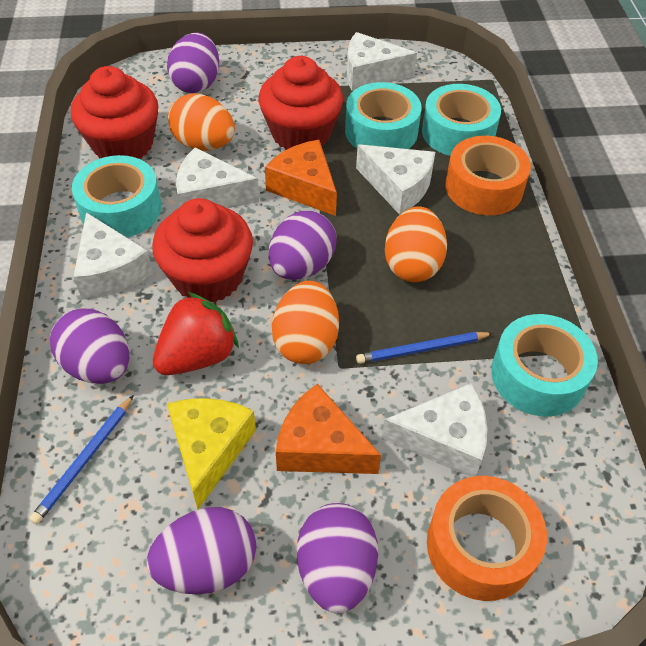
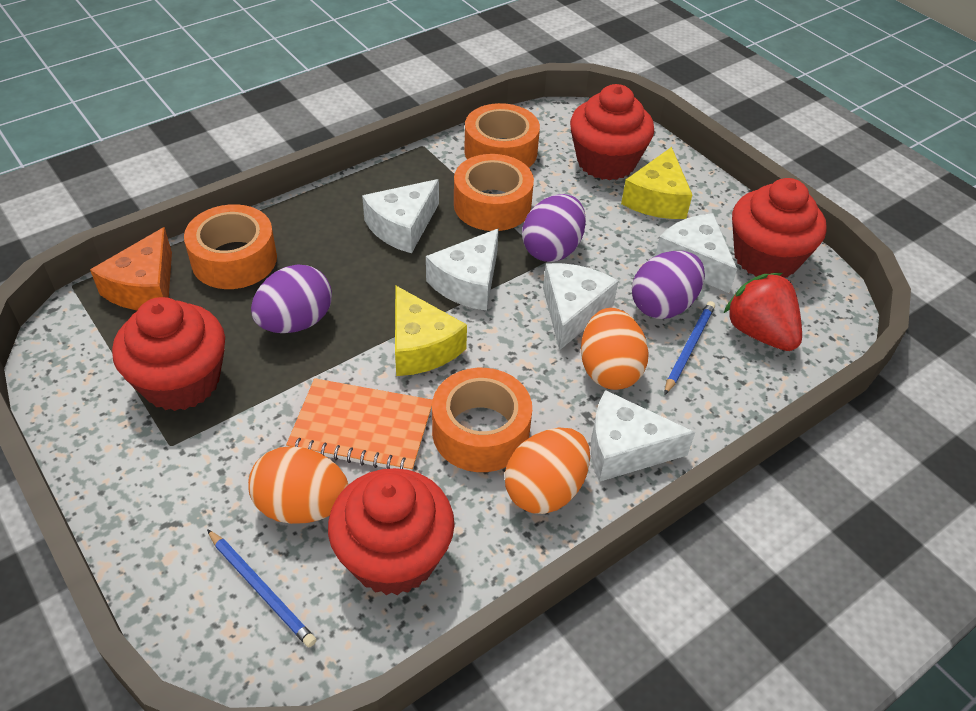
orange cheese: 2 -> 1
orange notebook: 0 -> 1
orange tape: 2 -> 4
purple egg: 5 -> 3
red cupcake: 3 -> 4
turquoise tape: 4 -> 0
yellow cheese: 1 -> 2

